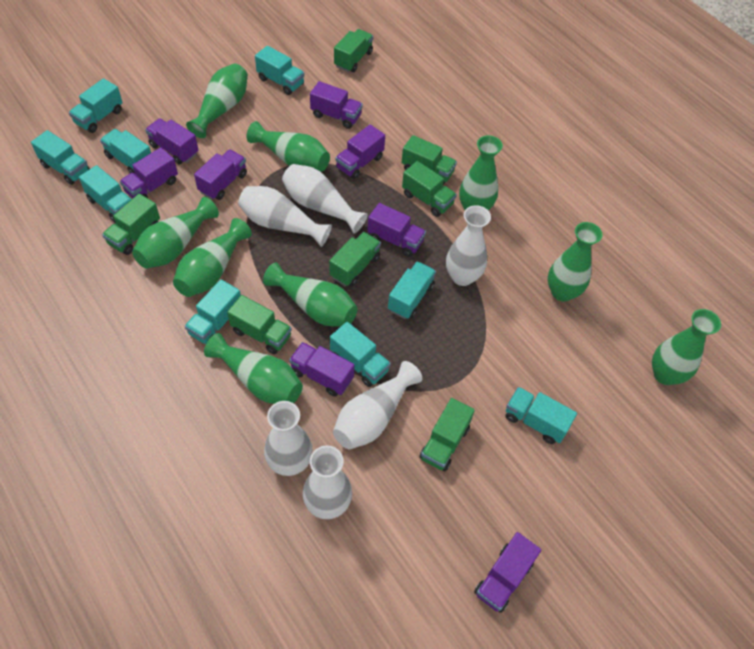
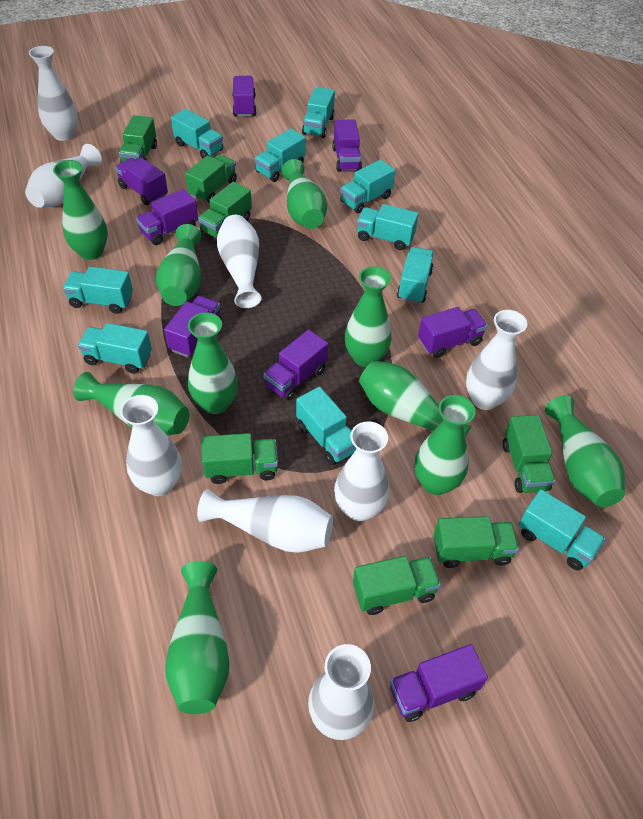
green vase: 9 -> 10
turquoise truck: 9 -> 10
white vase: 6 -> 8

